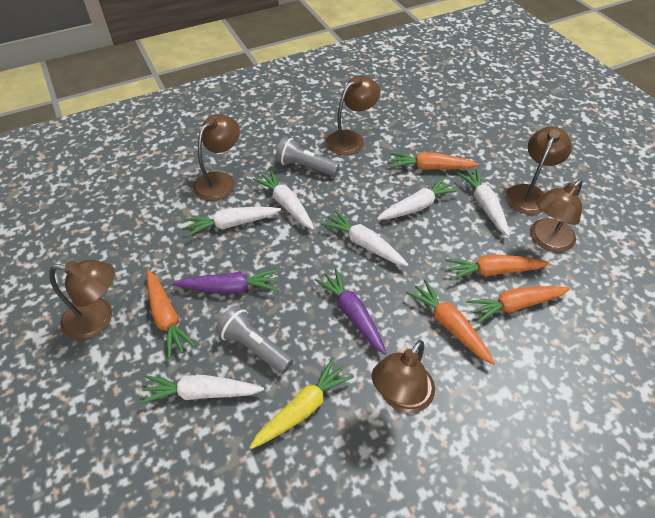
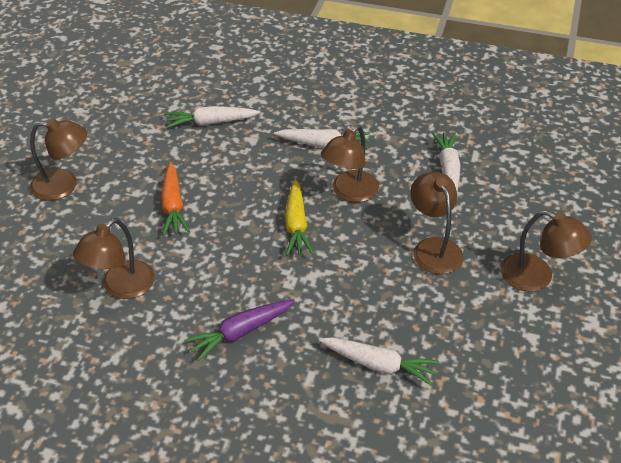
brown lamp: 6 -> 5
grey flashlight: 2 -> 0
orange carrot: 5 -> 1
purple carrot: 2 -> 1
white carrot: 6 -> 4

